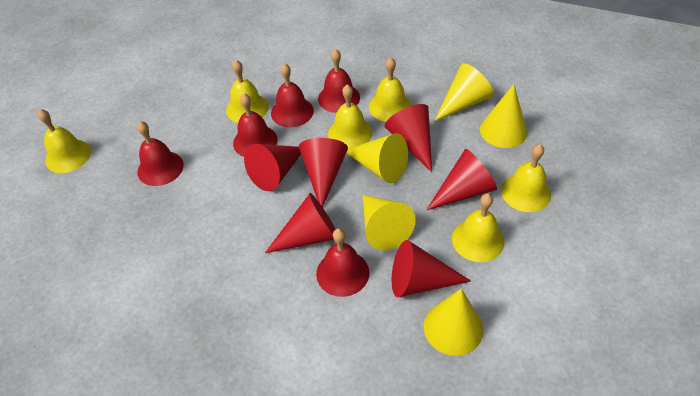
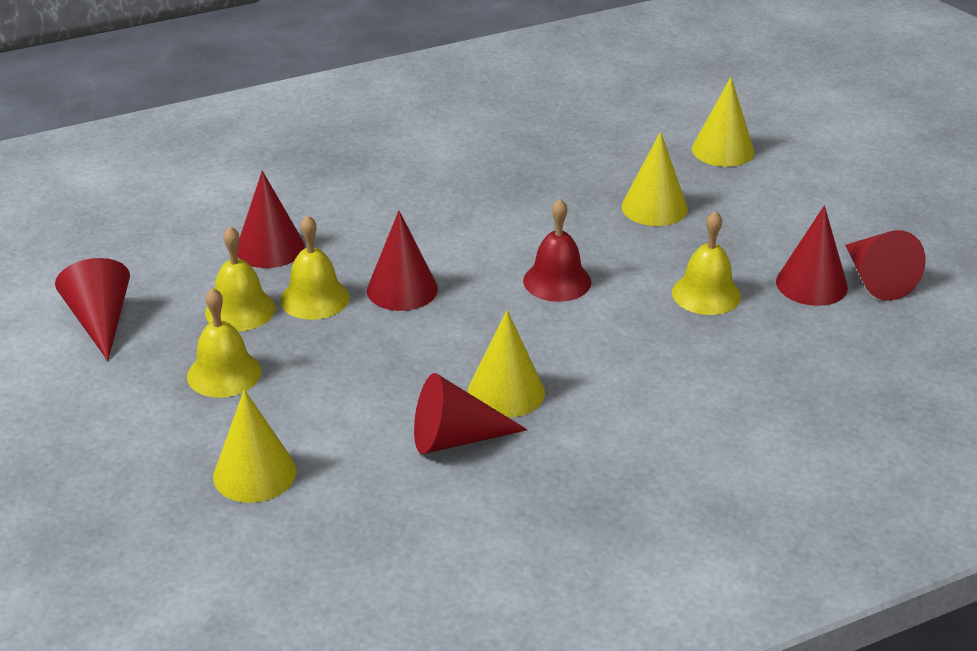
red bell: 5 -> 1
yellow bell: 6 -> 4
yellow cone: 5 -> 4

